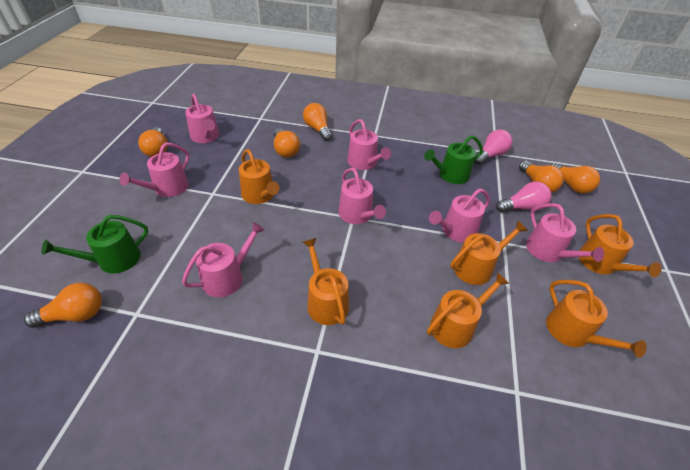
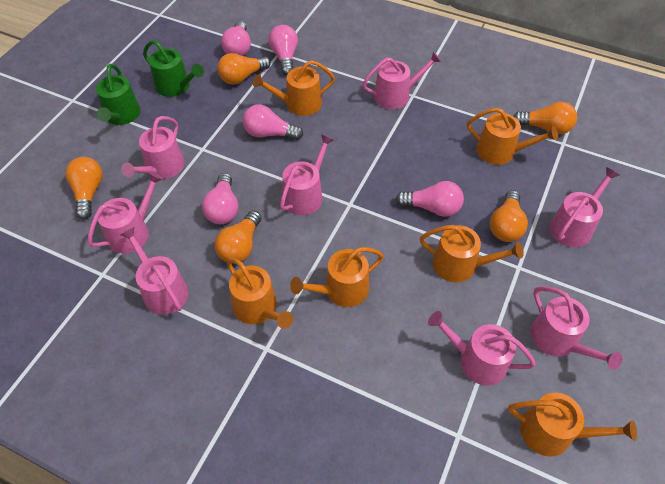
orange light bulb: 6 -> 5
pink light bulb: 2 -> 5
pink watering can: 7 -> 8

